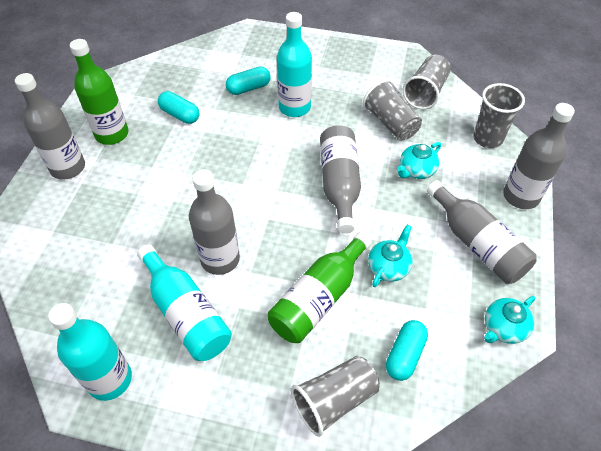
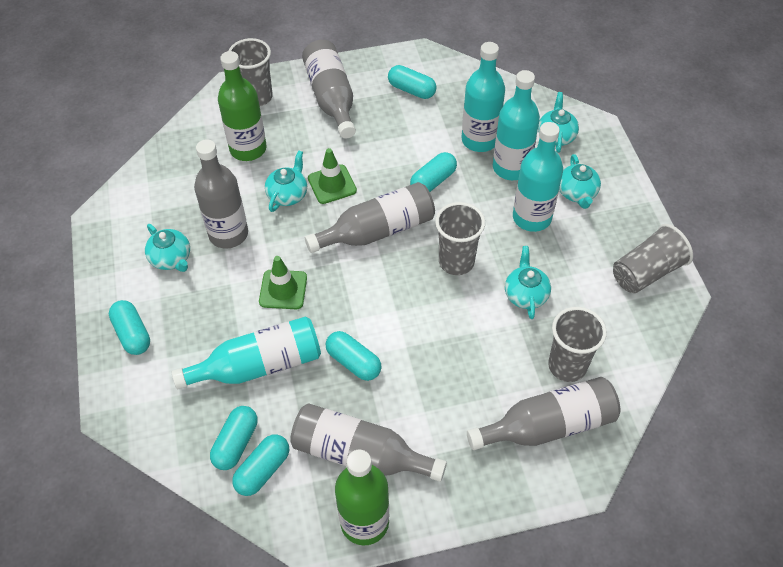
green traffic cone: 0 -> 2
turquoise bottle: 3 -> 4
turquoise capsule: 3 -> 6
turquoise teapot: 3 -> 5

